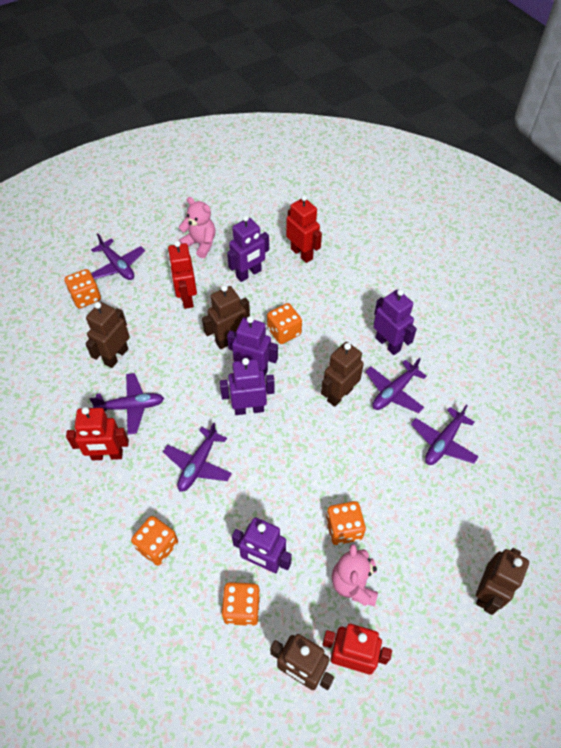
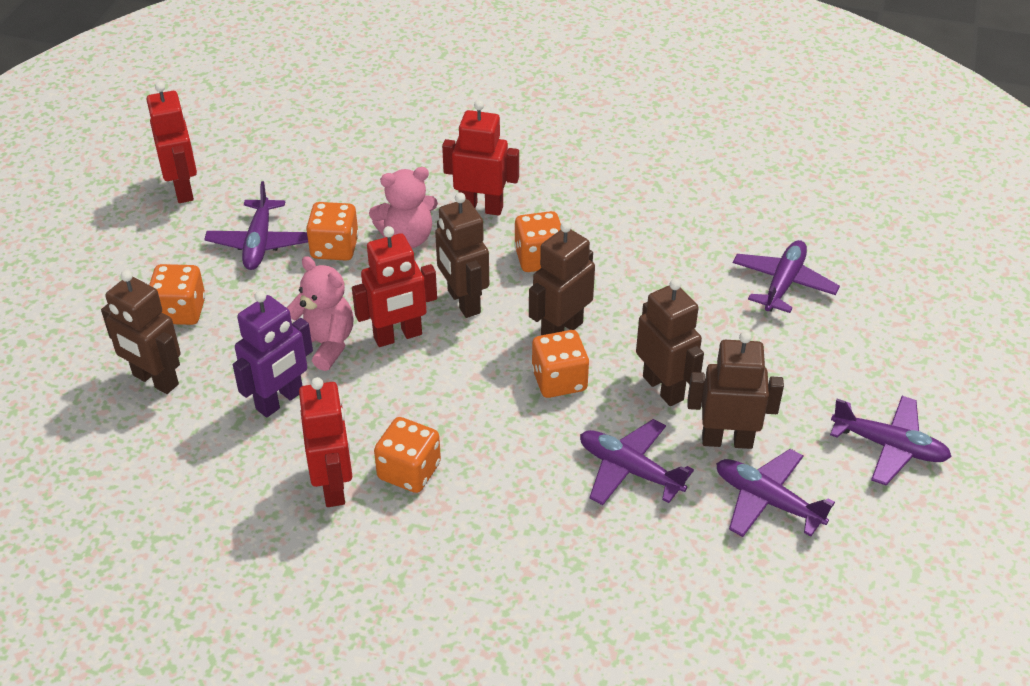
purple robot: 5 -> 1

